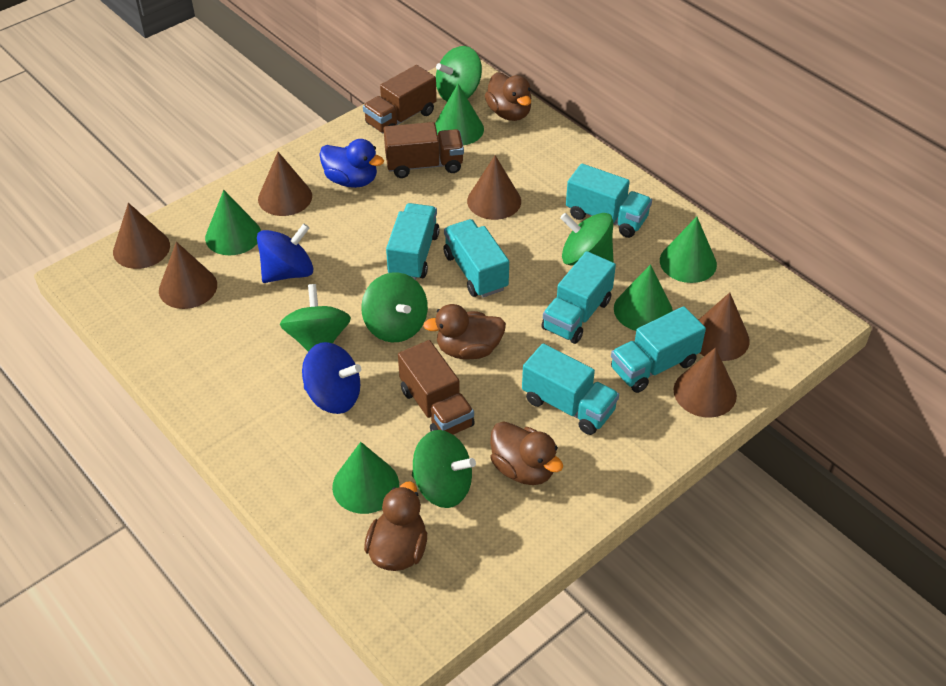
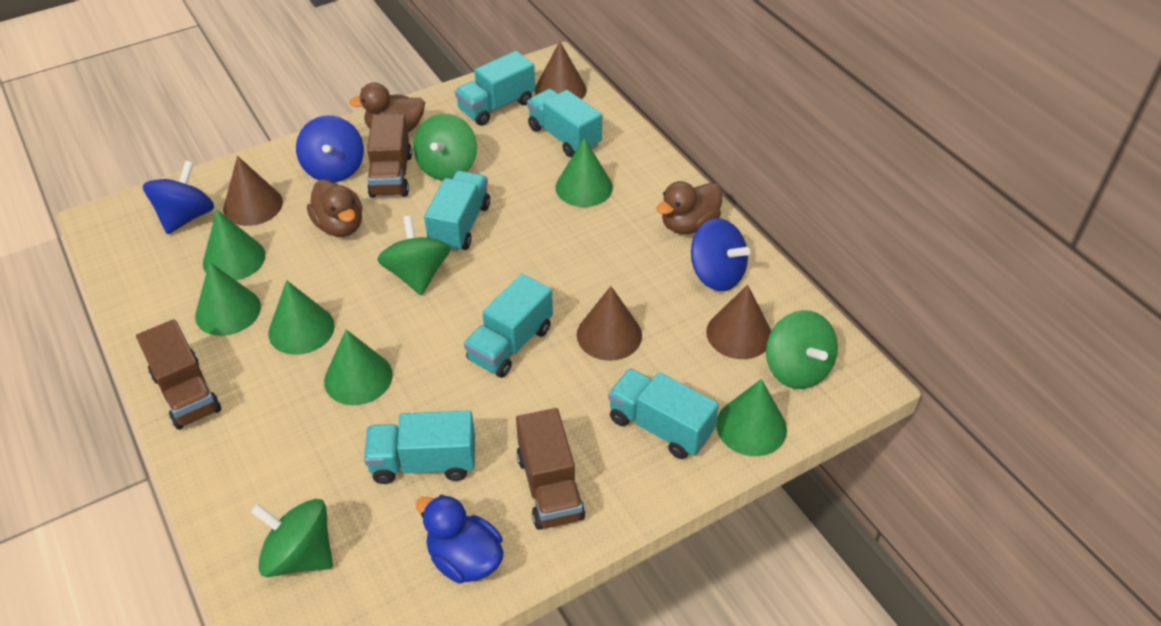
blue spinning top: 2 -> 3
brown cone: 6 -> 4
brown duck: 4 -> 3
green cone: 5 -> 6
green spinning top: 5 -> 4

